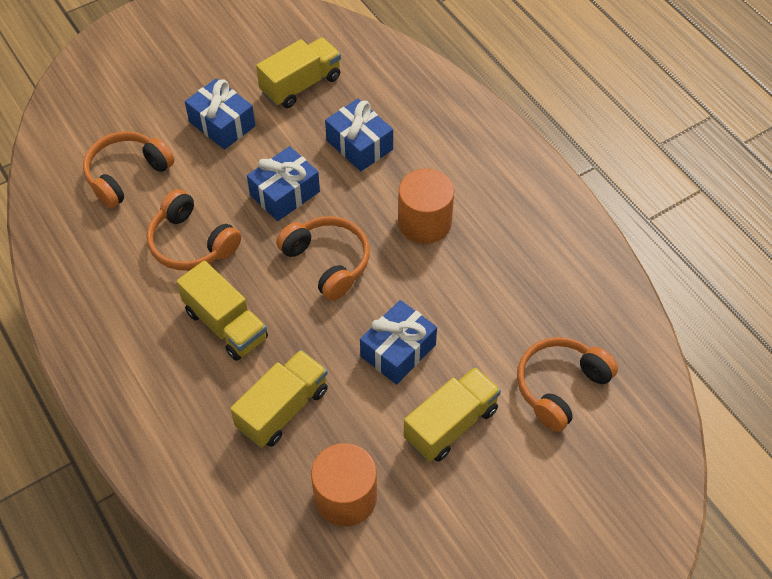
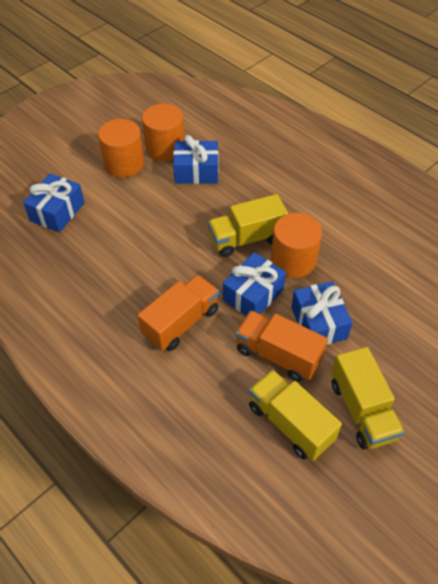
orange cylinder: 2 -> 3
orange headphones: 4 -> 0
orange truck: 0 -> 2
yellow truck: 4 -> 3

